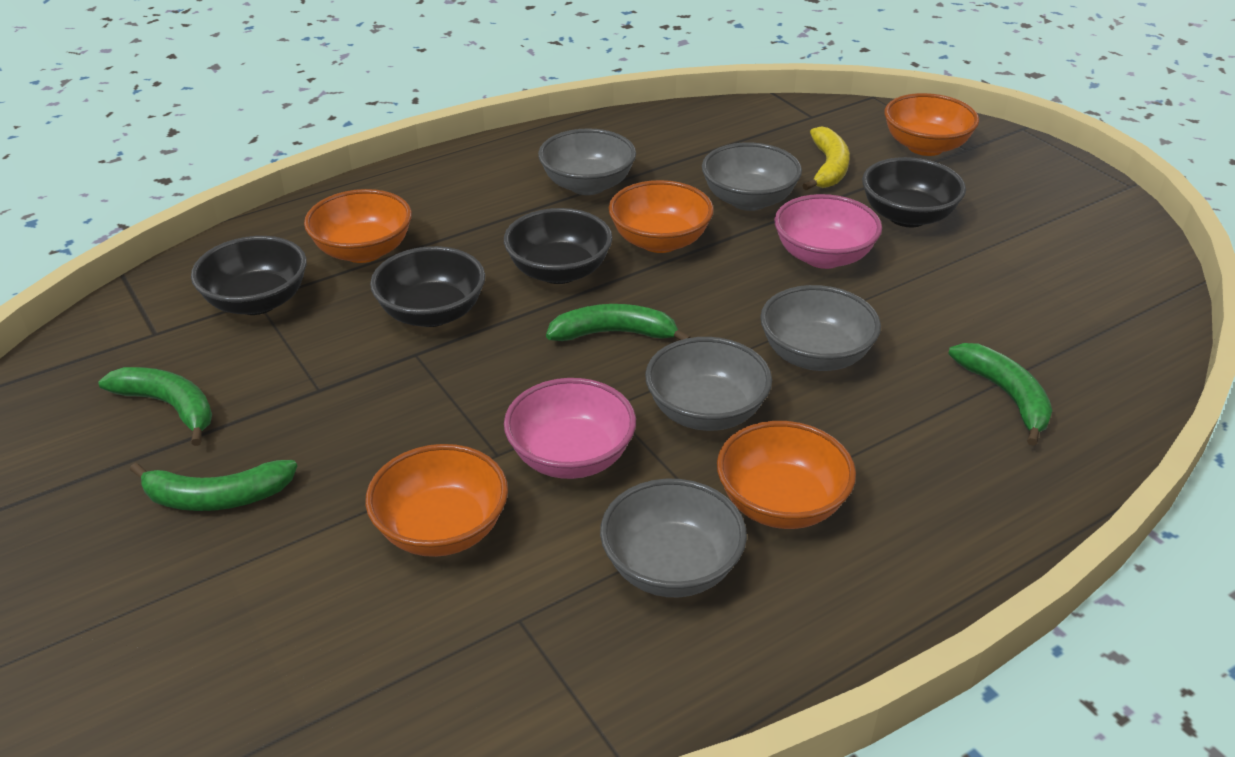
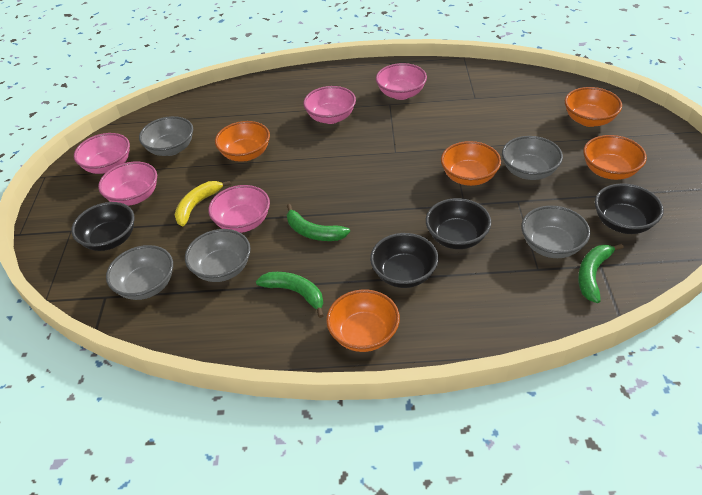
green banana: 4 -> 3
pink bowl: 2 -> 5

